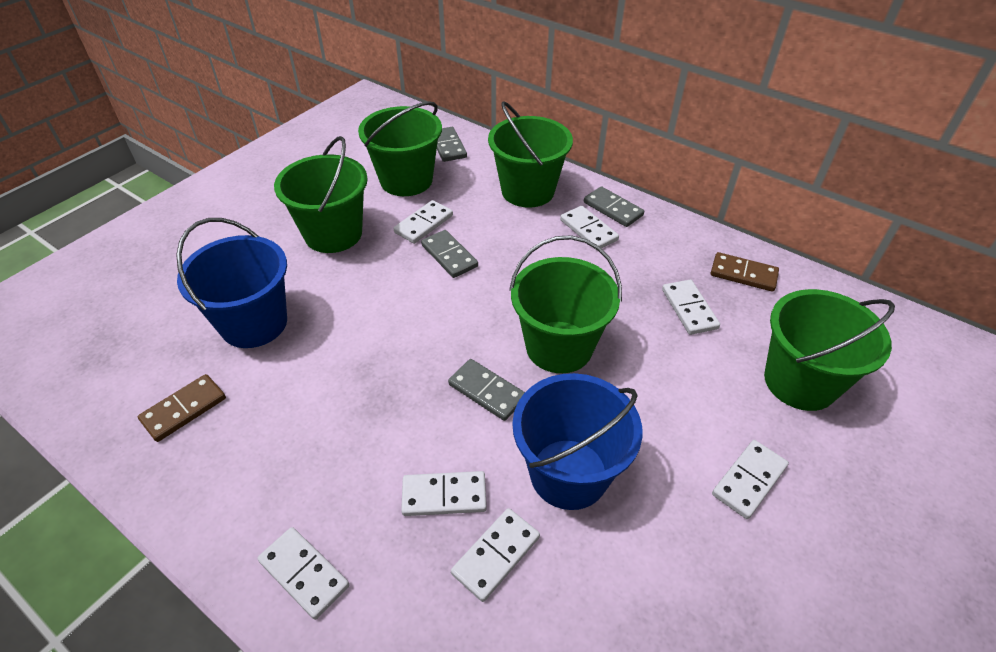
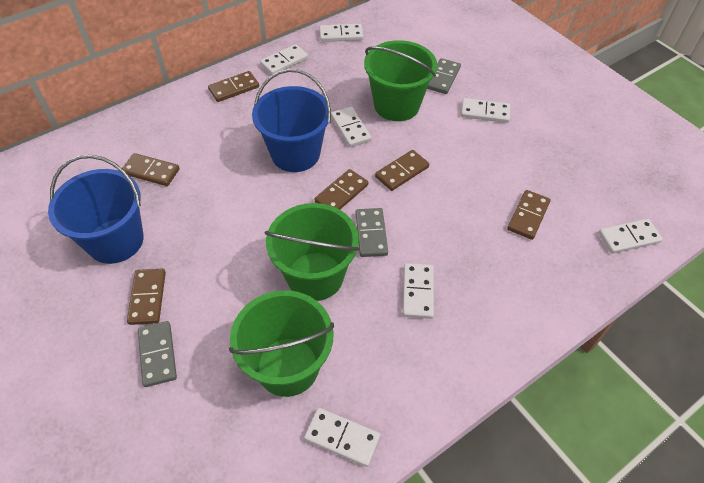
brown domino: 2 -> 6
green bucket: 5 -> 3
grey domino: 4 -> 3

